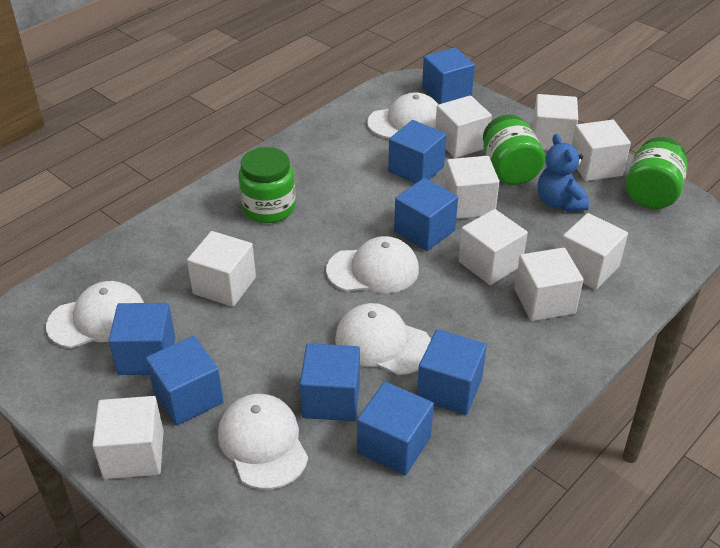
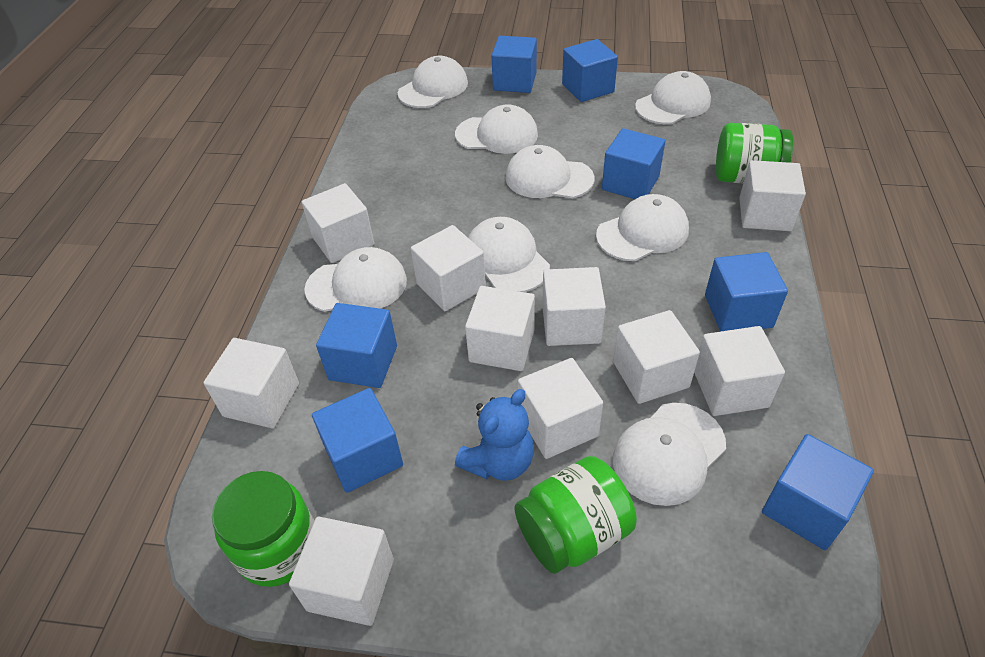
blue cube: 8 -> 7
white cap: 5 -> 8
white cube: 9 -> 10

